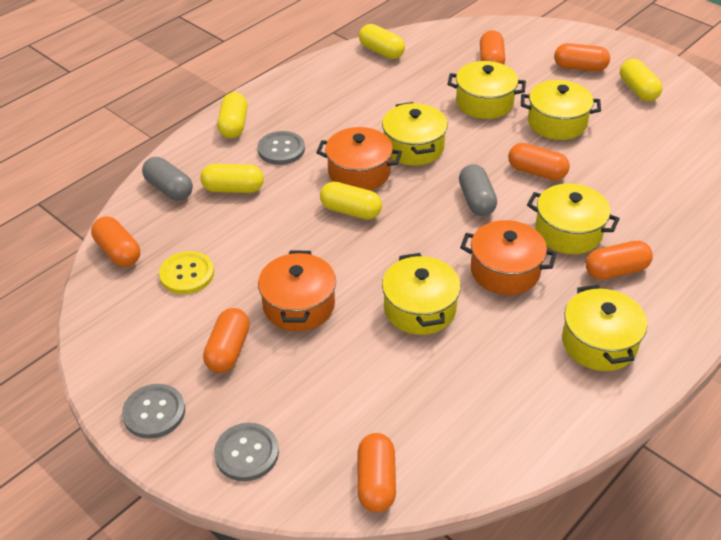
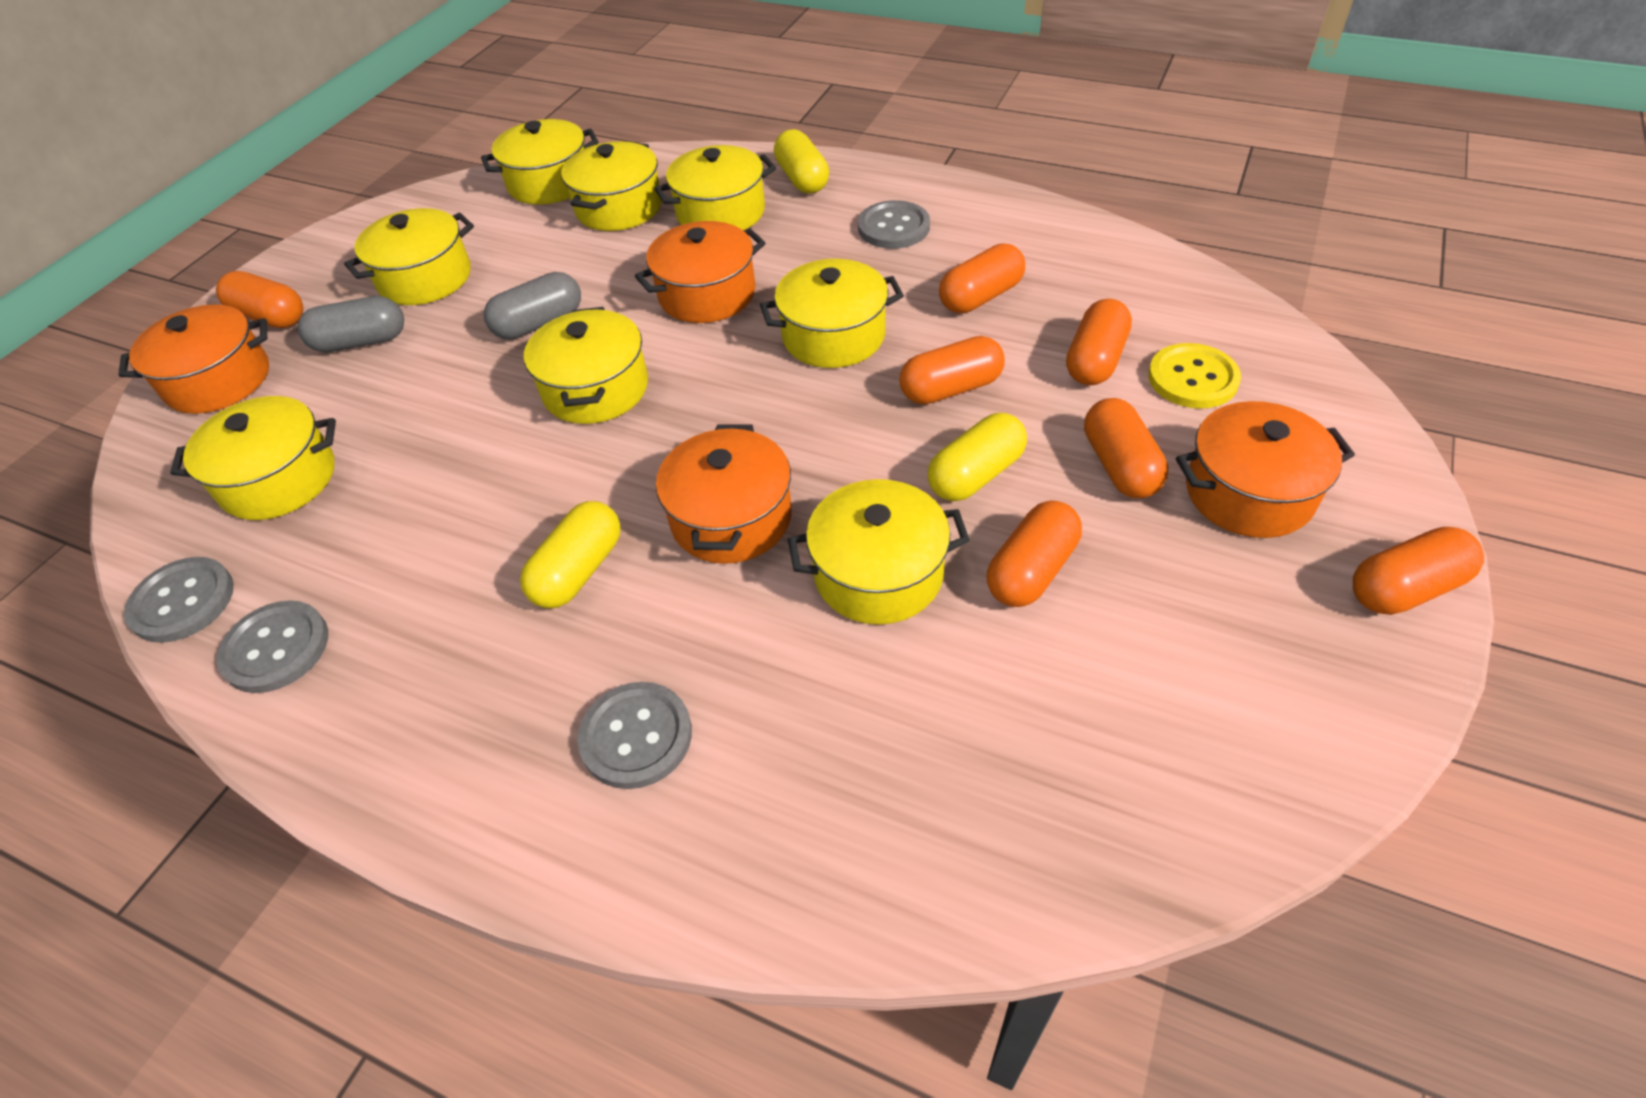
grey button: 3 -> 4
orange pot: 3 -> 4
yellow capsule: 5 -> 3
yellow pot: 6 -> 8

